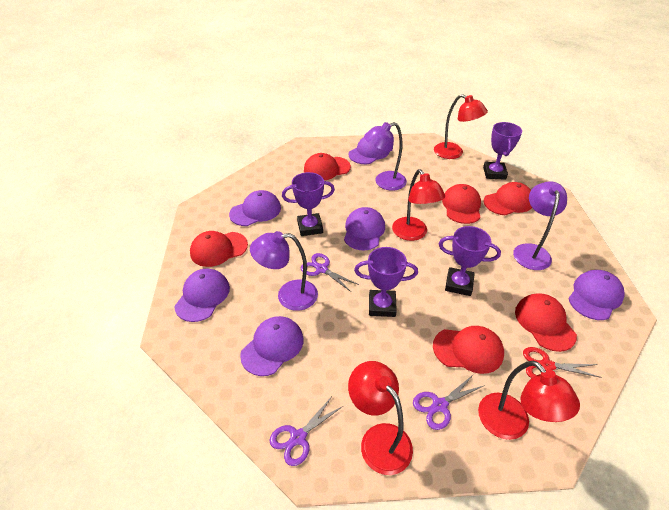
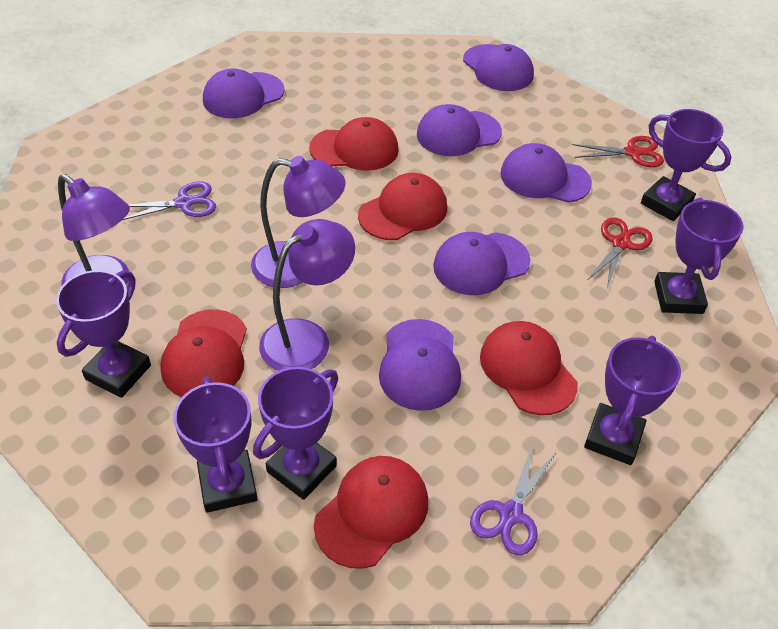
purple scissors: 3 -> 2
purple trophy: 4 -> 6
red cap: 6 -> 5
red lamp: 4 -> 0
red scissors: 1 -> 2

